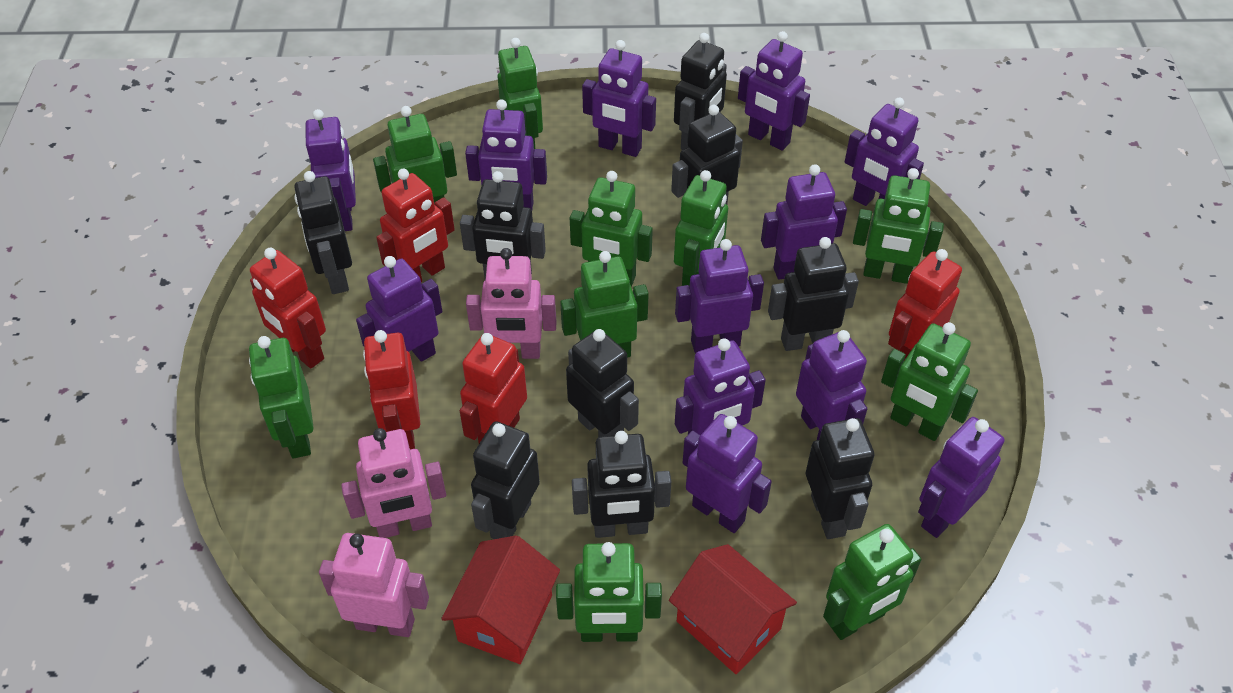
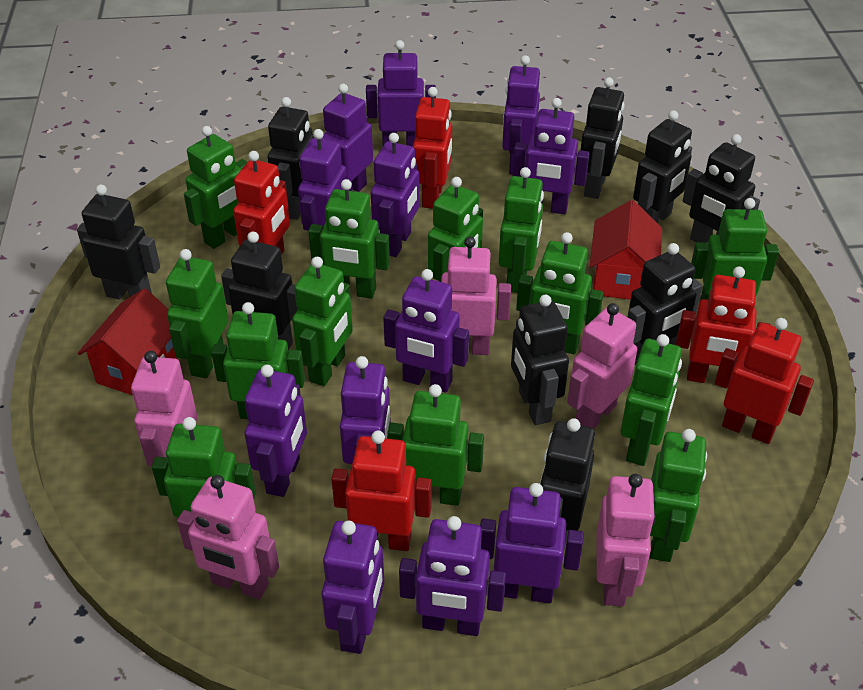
green robot: 10 -> 13
pink robot: 3 -> 5

